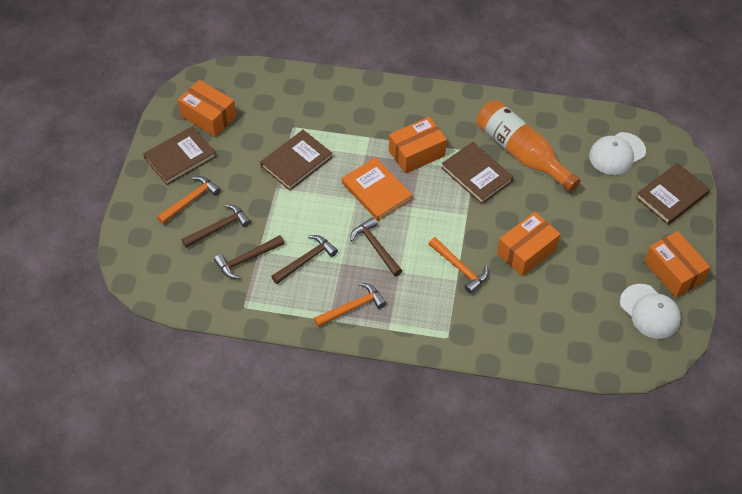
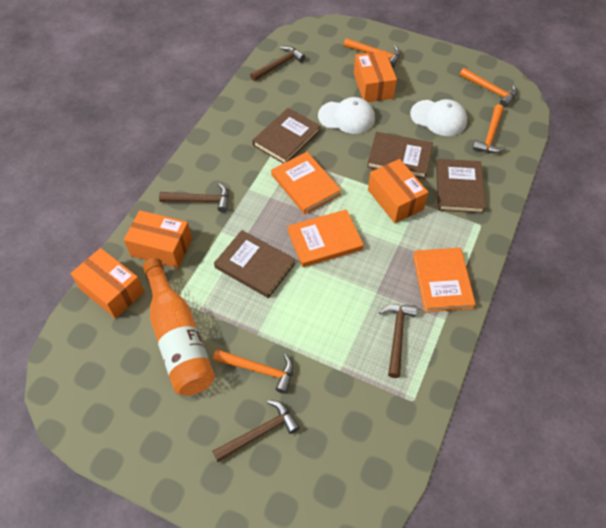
orange book: 1 -> 3
orange hammer: 3 -> 4

